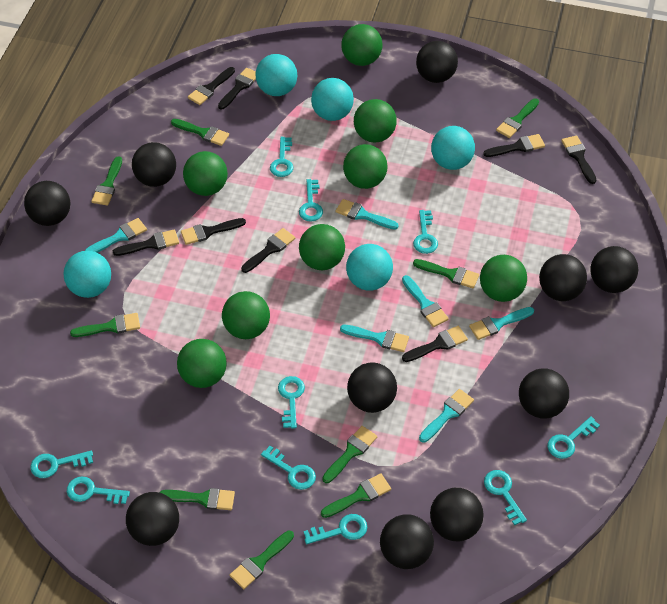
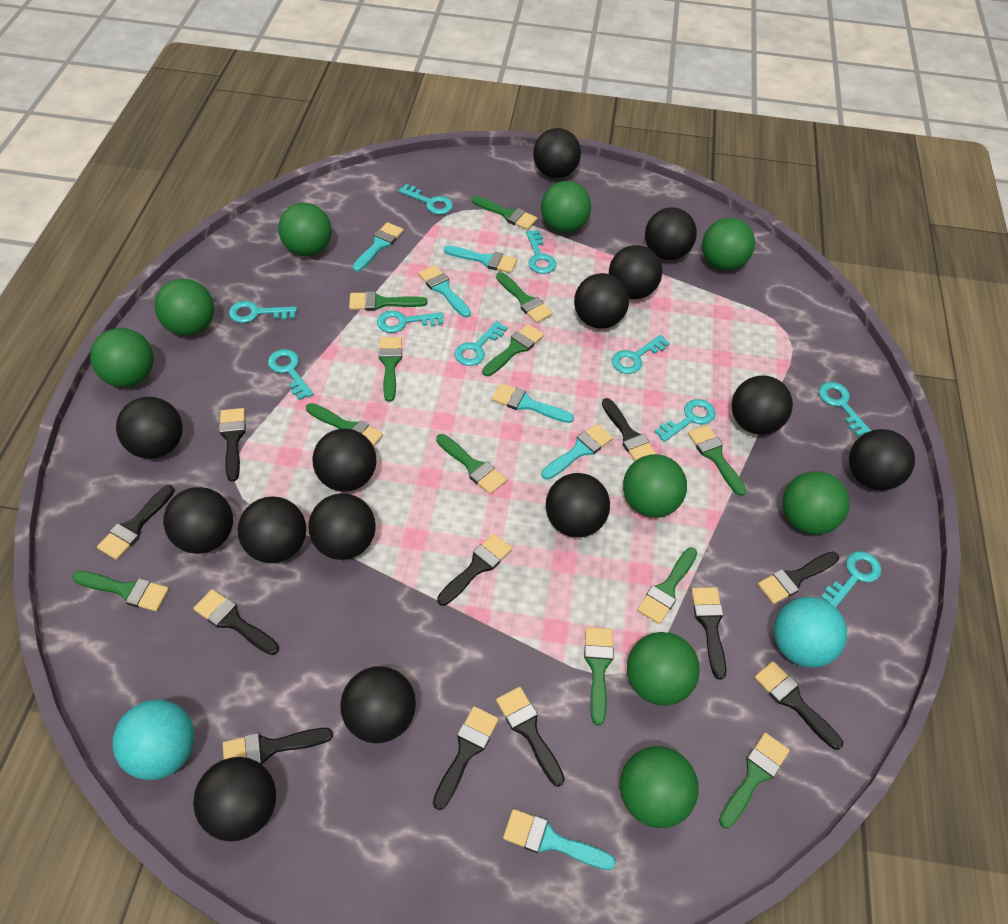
black ball: 10 -> 14
black brush: 8 -> 11
green ball: 8 -> 9
green brush: 9 -> 12
turquoise ball: 5 -> 2

